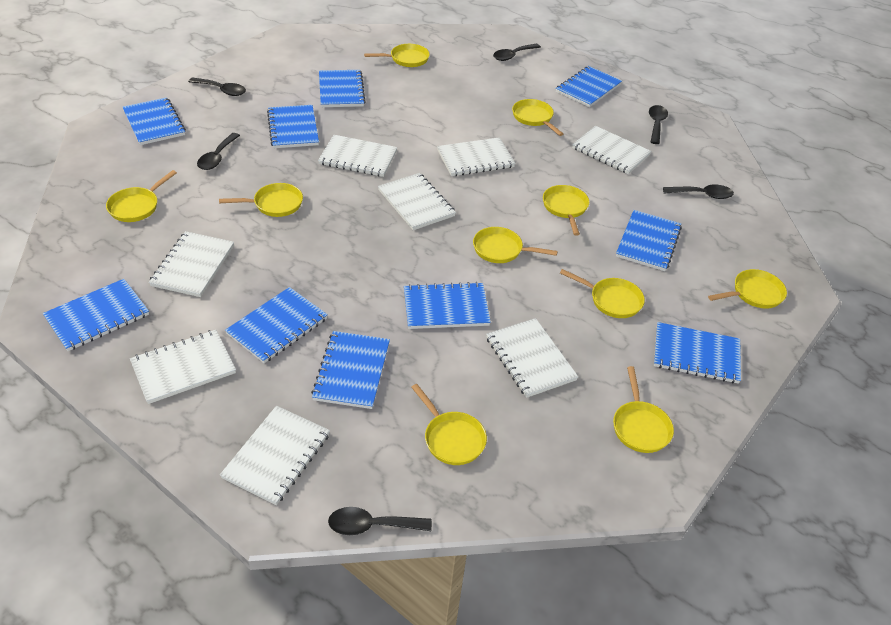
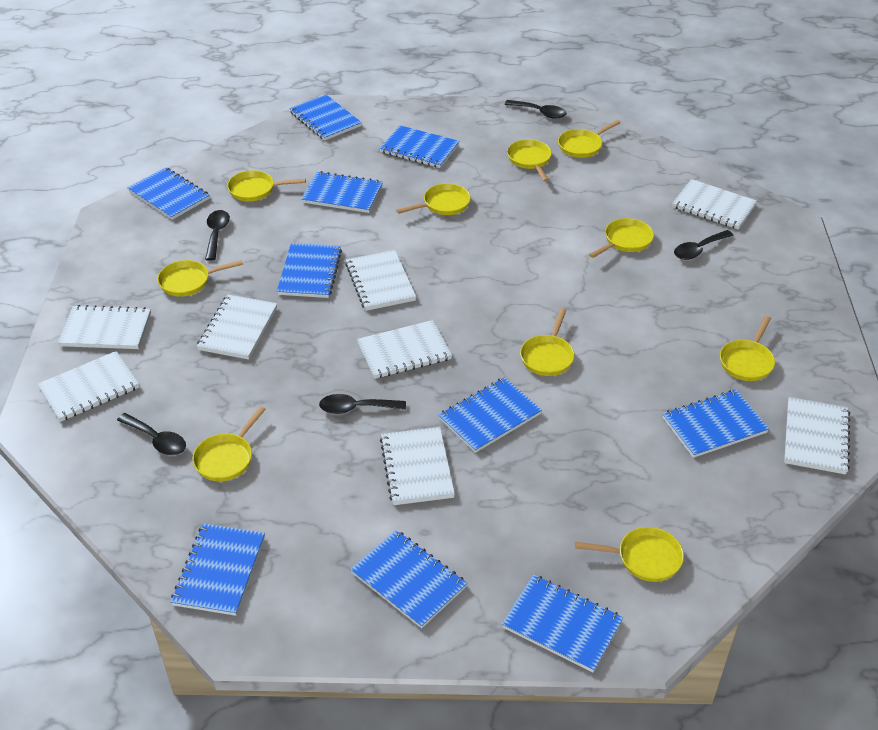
black spoon: 6 -> 5

